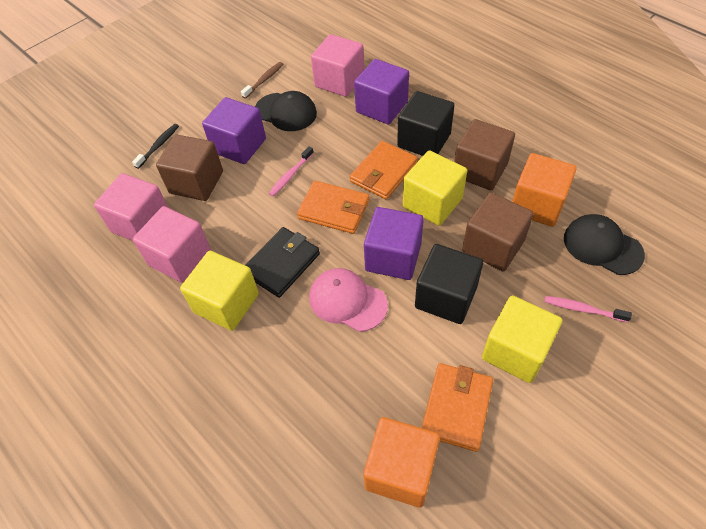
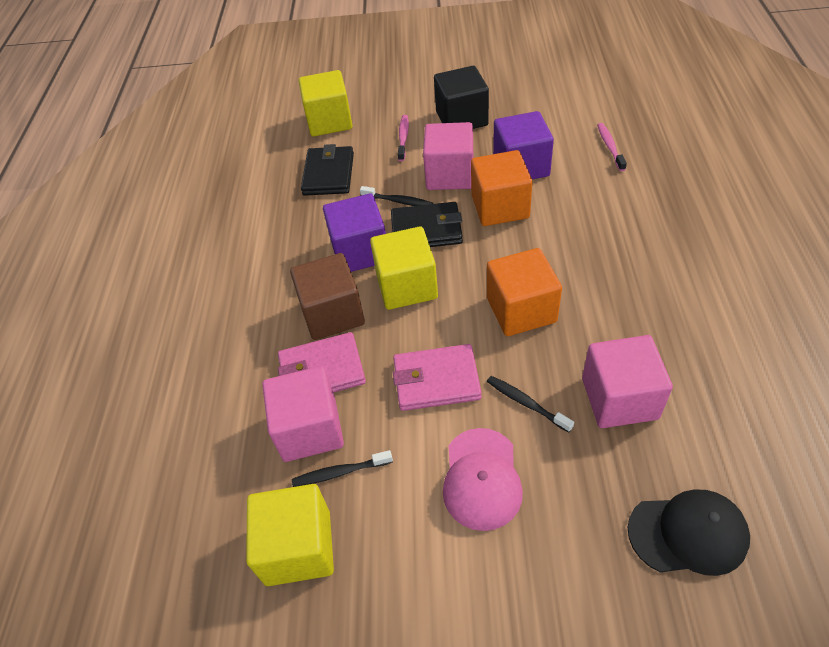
black cap: 2 -> 1
black cube: 2 -> 1
black toothbrush: 1 -> 3
black wallet: 1 -> 2
brown cube: 3 -> 1
brown toothbrush: 1 -> 0
orange wallet: 3 -> 0
pink wallet: 0 -> 2
purple cube: 3 -> 2

